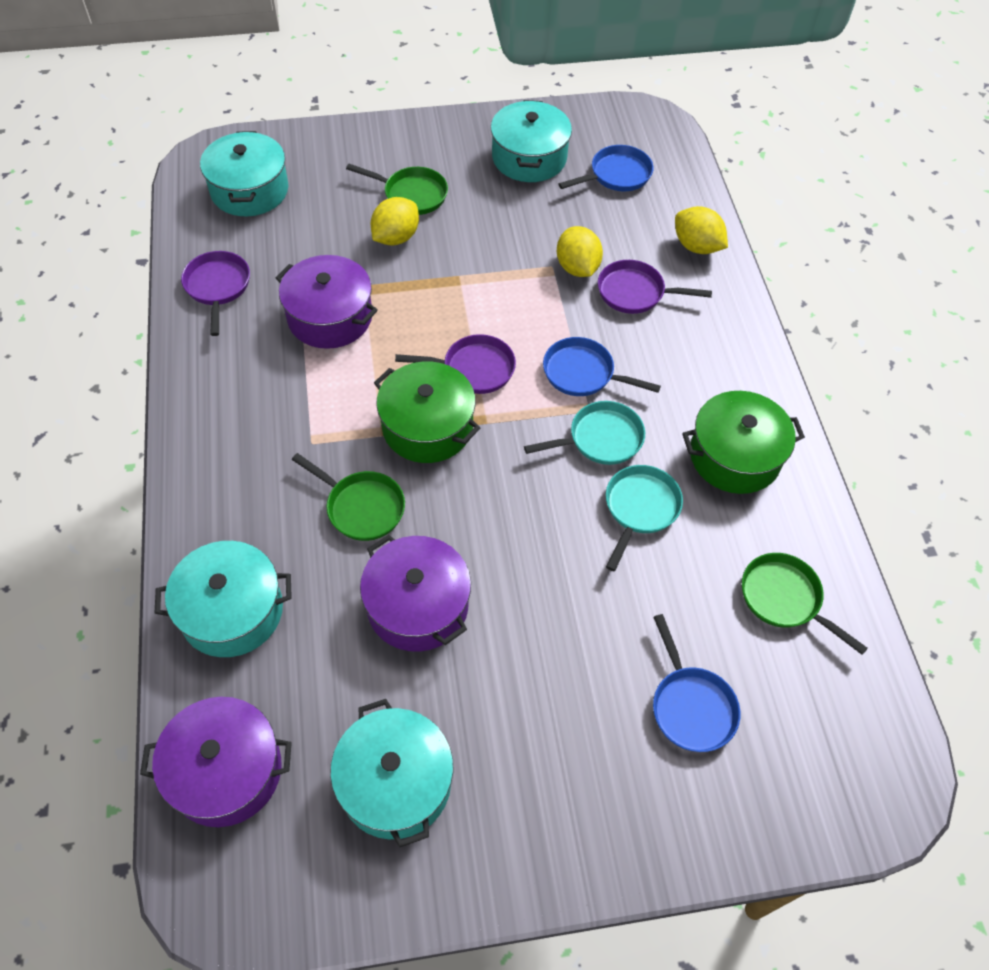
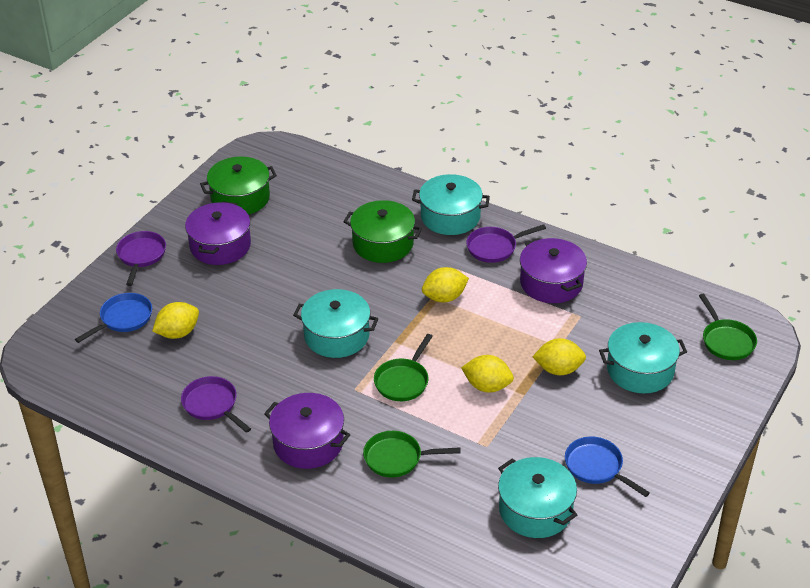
blue pan: 3 -> 2
turquoise pan: 2 -> 0
yellow lemon: 3 -> 4

